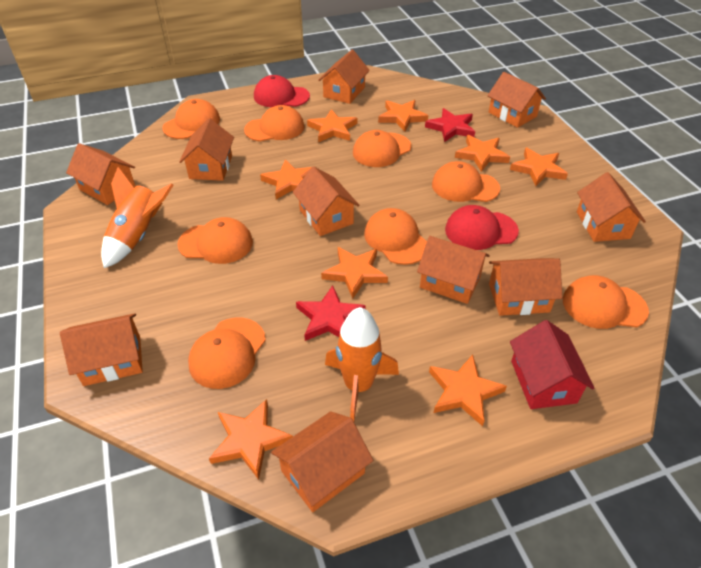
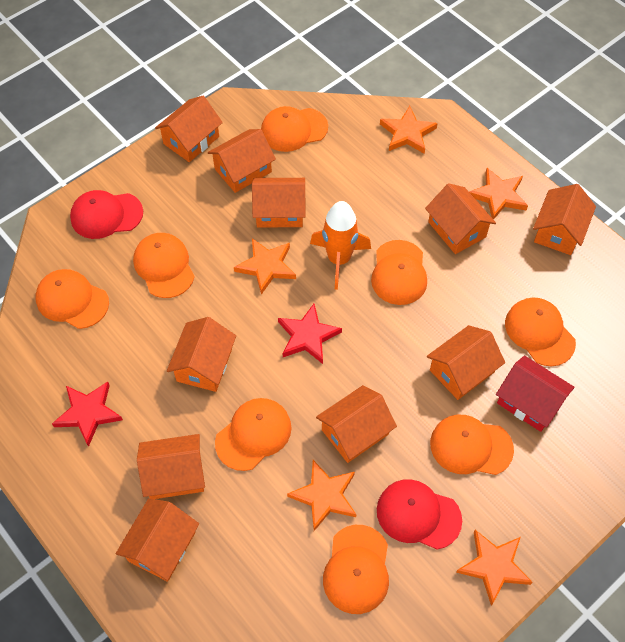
orange rocket: 2 -> 1
orange star: 8 -> 5

